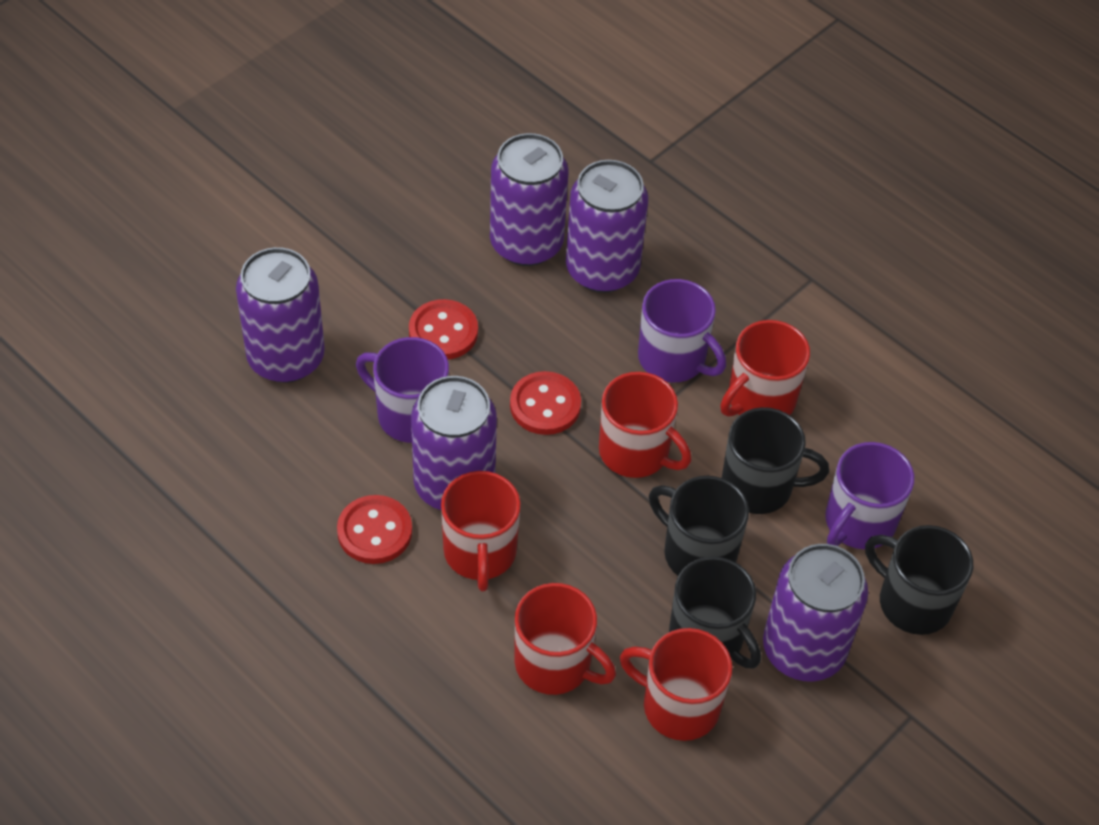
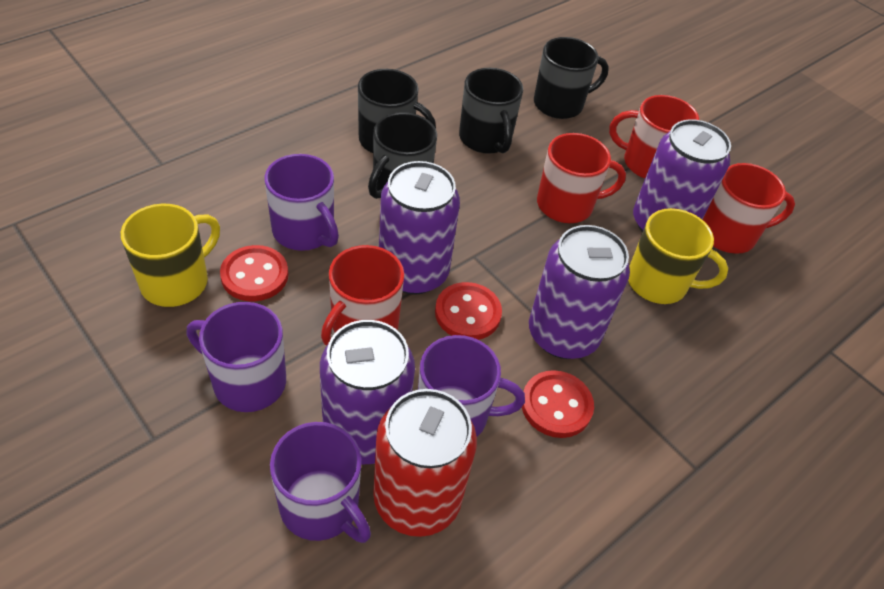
purple can: 5 -> 4
purple mug: 3 -> 4
red can: 0 -> 1
red mug: 5 -> 4
yellow mug: 0 -> 2

